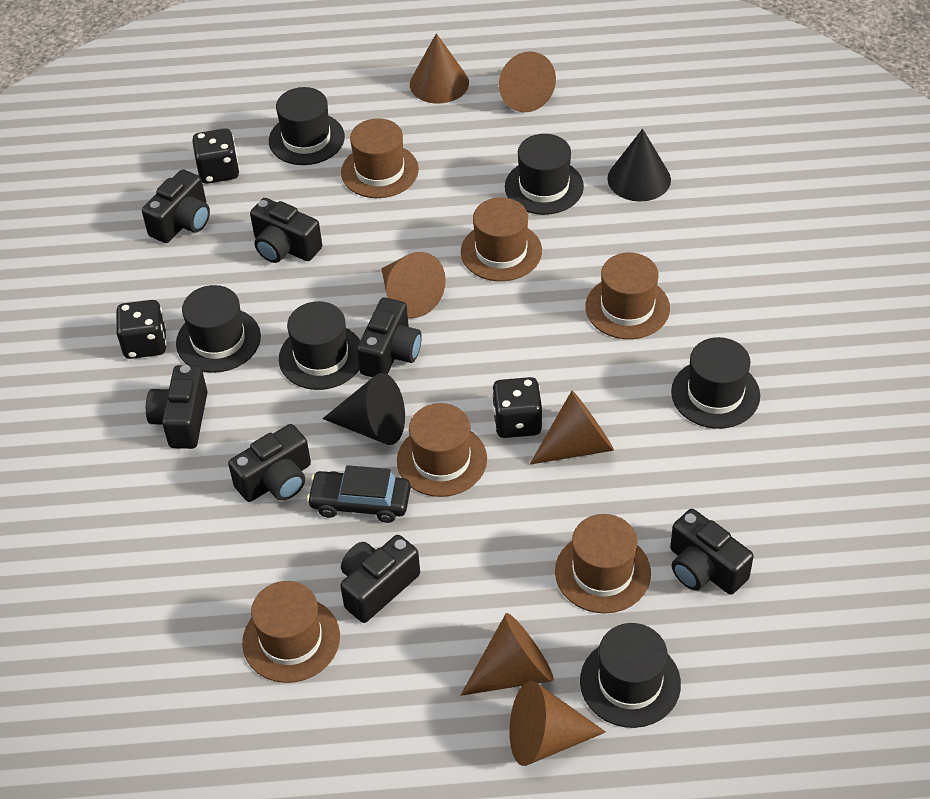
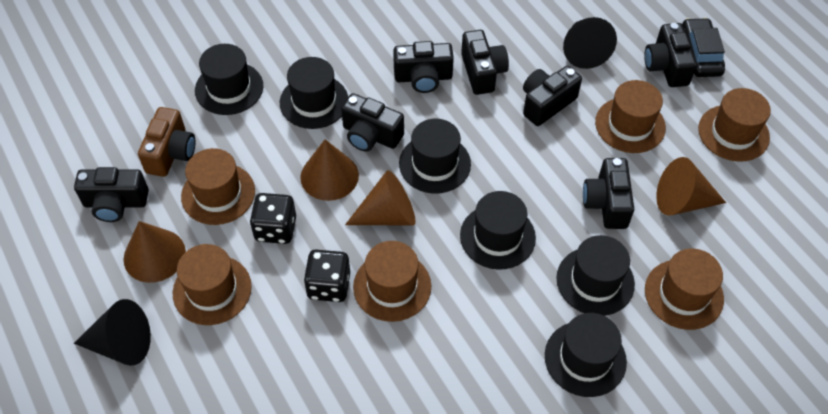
black dice: 3 -> 2
brown camera: 0 -> 1
brown cone: 6 -> 4

